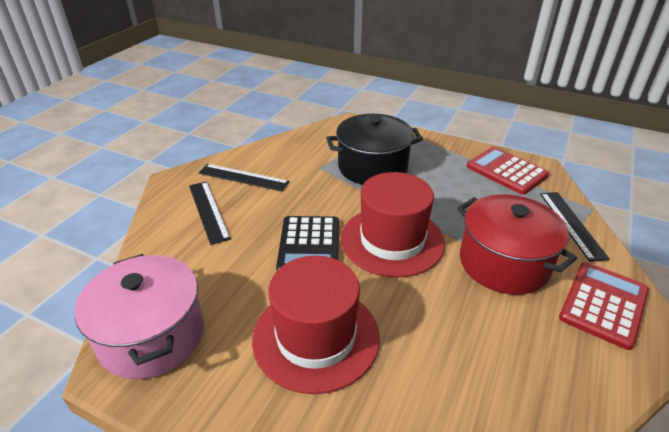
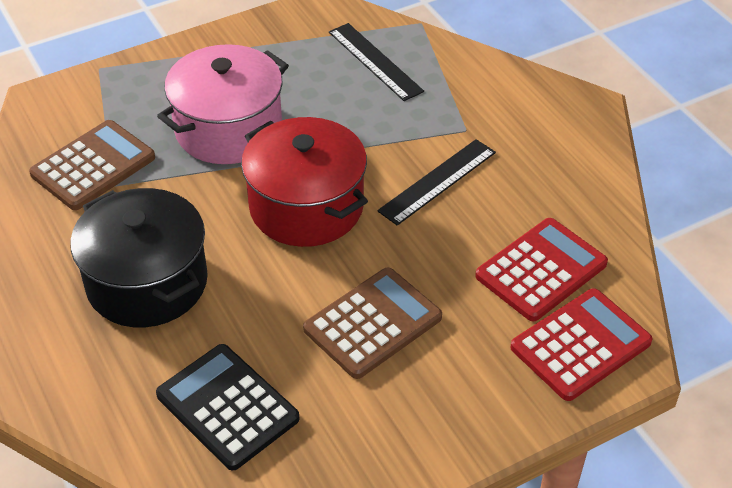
black ruler: 3 -> 2
brown calculator: 0 -> 2
red hat: 2 -> 0

